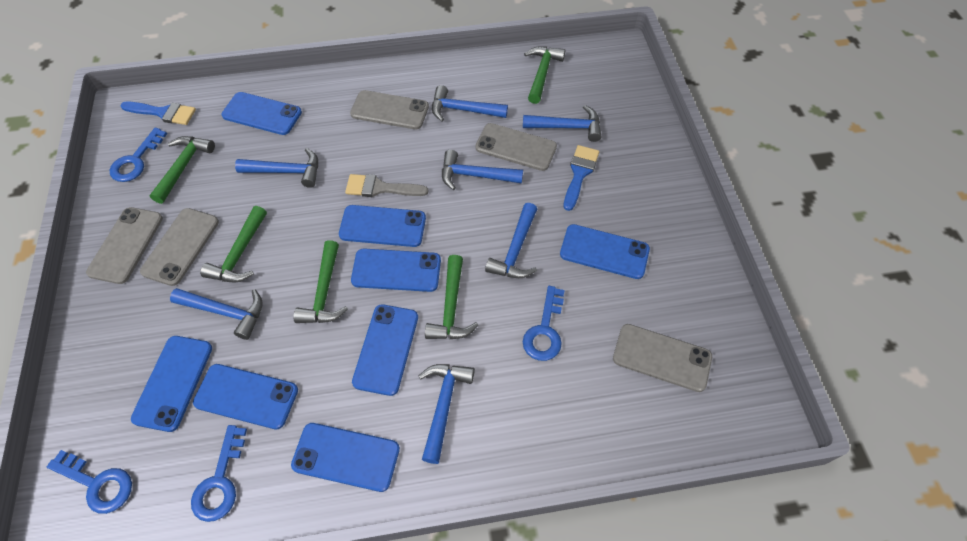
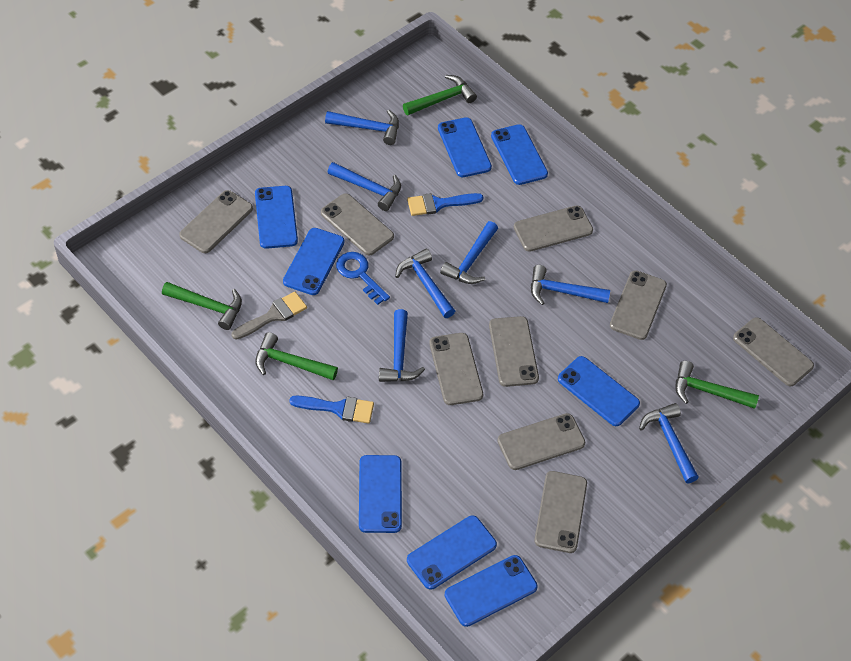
blue key: 4 -> 1
green hammer: 5 -> 4
grey phone: 5 -> 9

